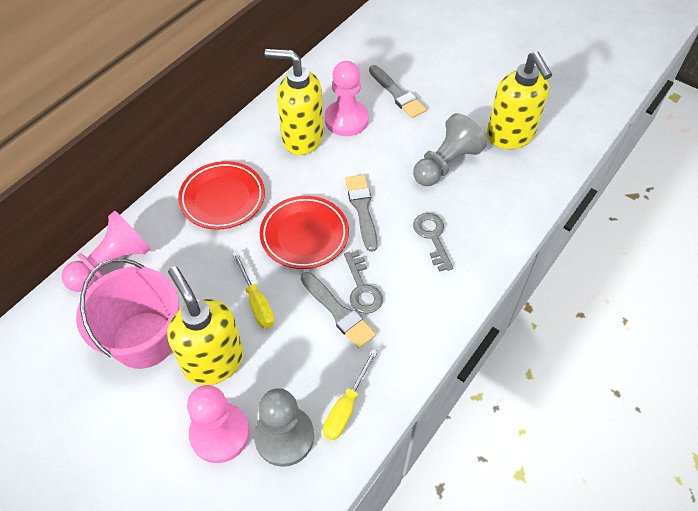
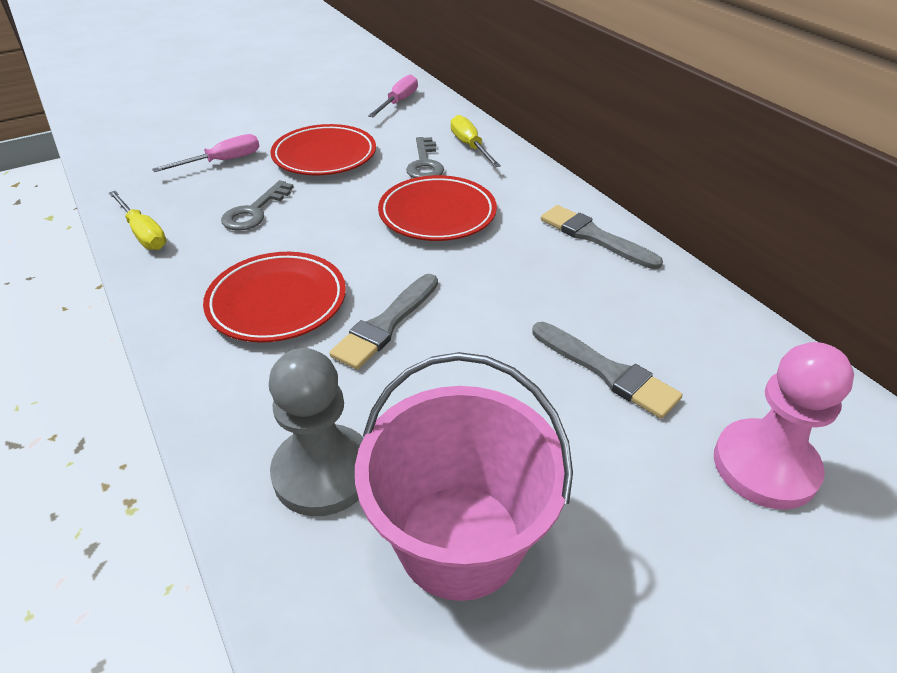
grey pawn: 2 -> 1
pink pawn: 3 -> 1
pink screwdriver: 0 -> 2
red plate: 2 -> 3
yellow soap dispenser: 3 -> 0

